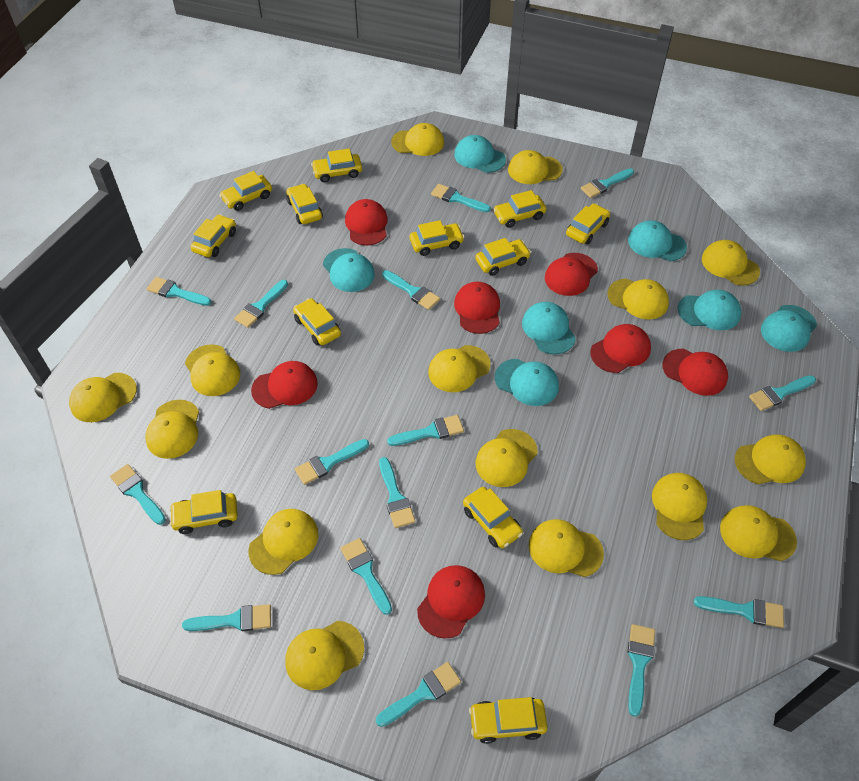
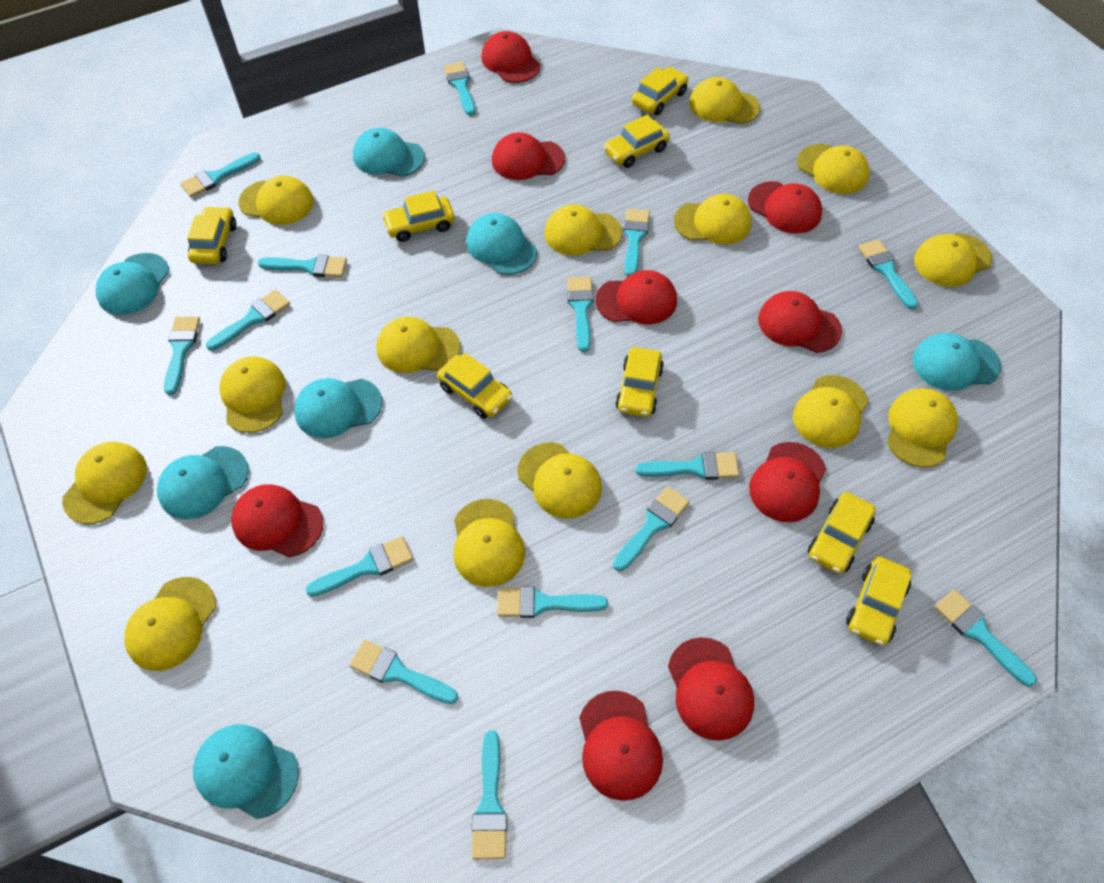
red cap: 7 -> 9
yellow cap: 15 -> 14
yellow car: 12 -> 8

